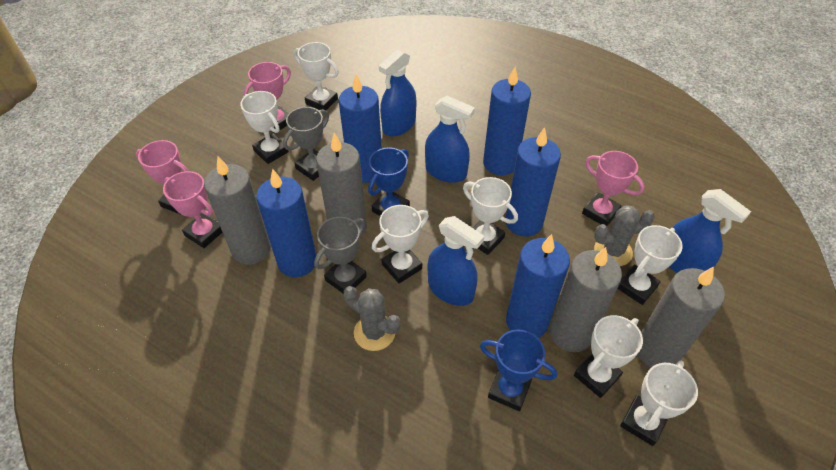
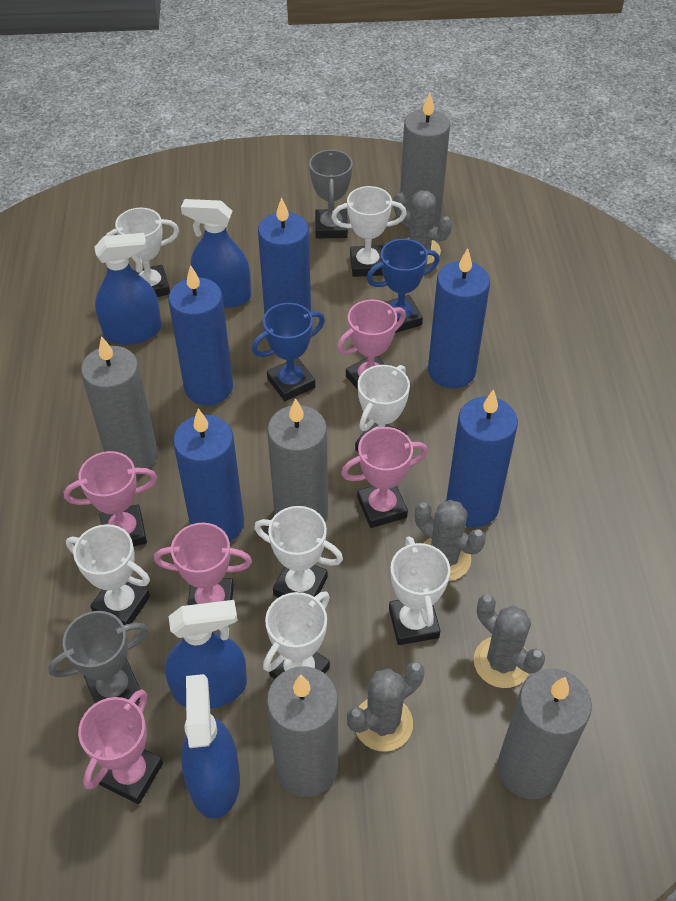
grey cactus: 2 -> 4
grey candle: 4 -> 5
pink trophy: 4 -> 5

